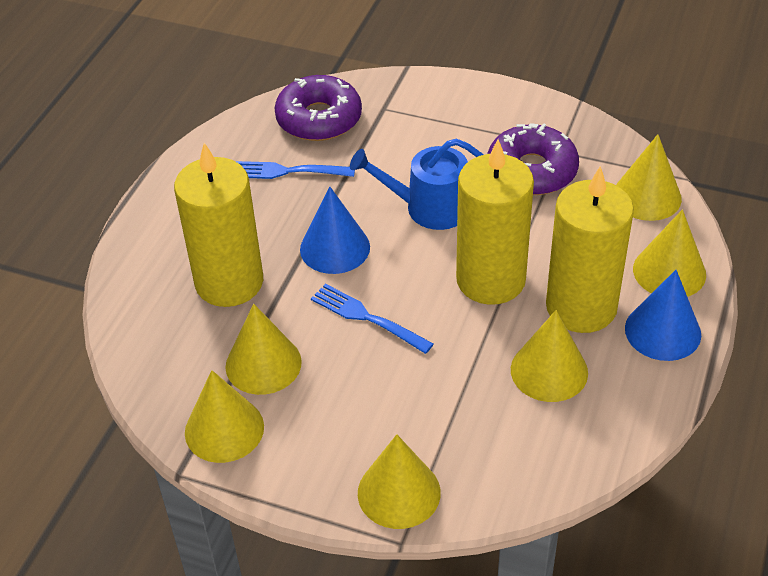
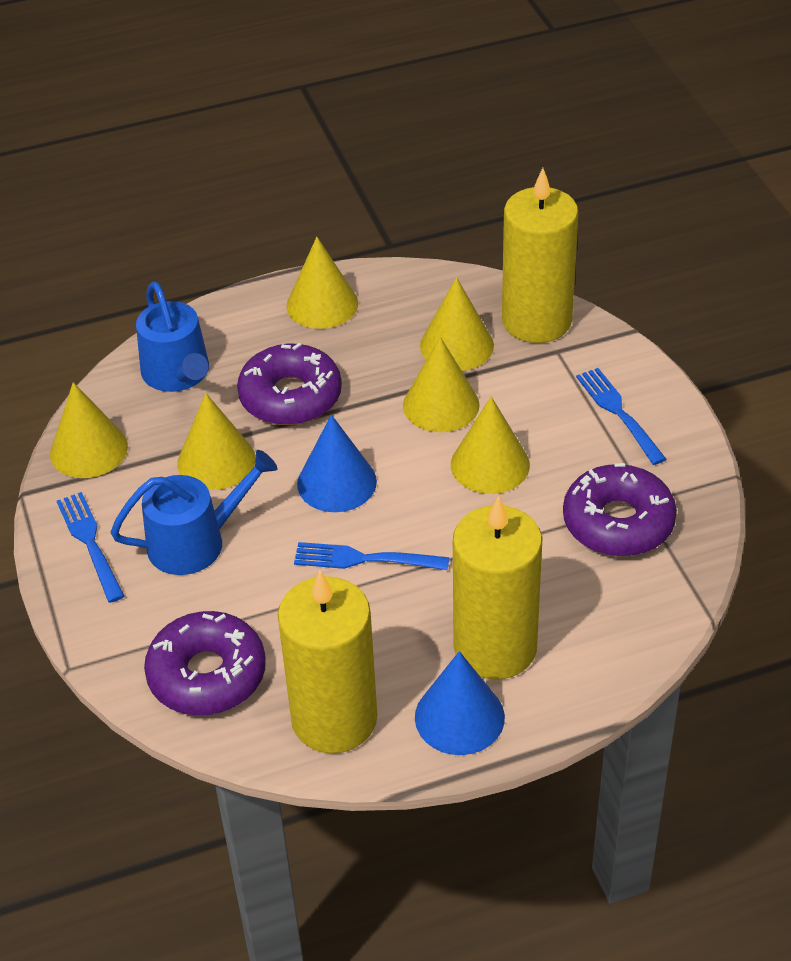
blue fork: 2 -> 3
blue watering can: 1 -> 2
purple donut: 2 -> 3

